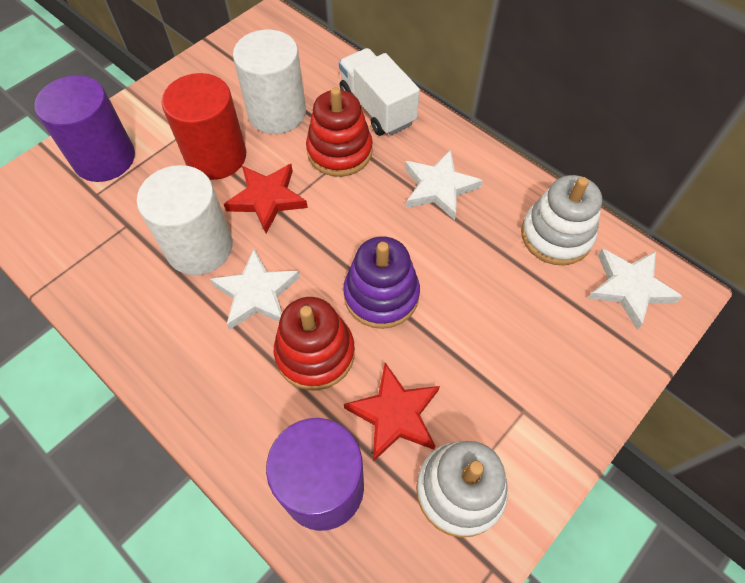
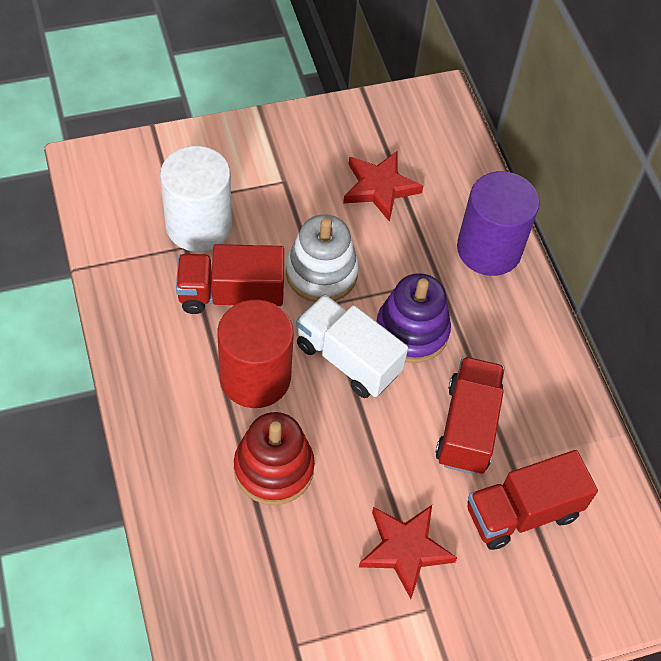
purple cylinder: 2 -> 1
red stacking toy: 2 -> 1
red truck: 0 -> 3
white cylinder: 2 -> 1
white stacking toy: 2 -> 1
white star: 3 -> 0

